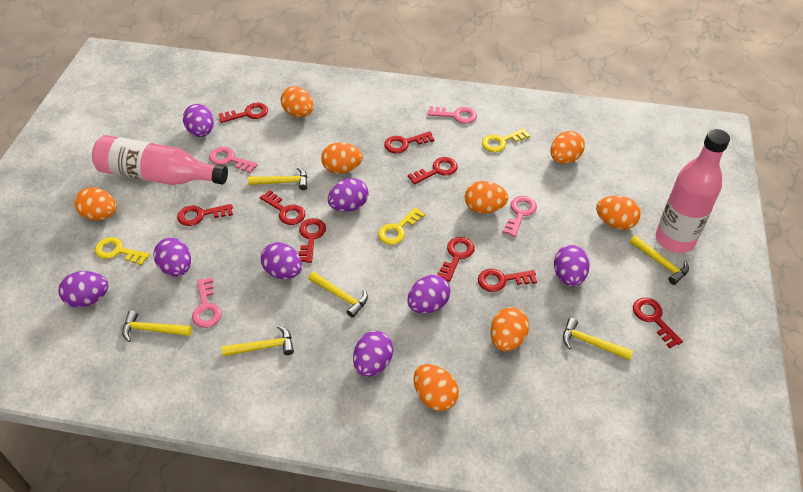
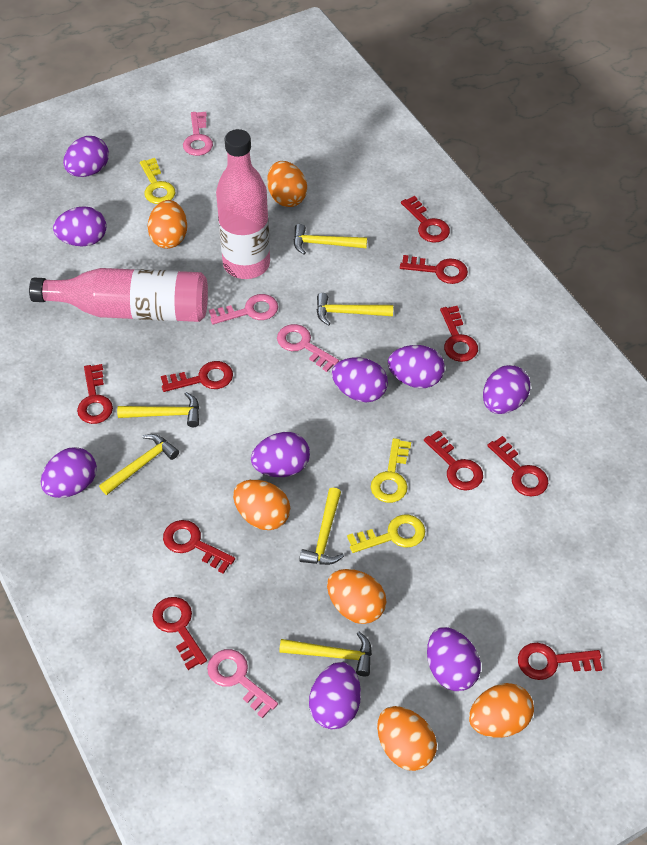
orange egg: 8 -> 6
purple egg: 8 -> 9
red key: 9 -> 10

